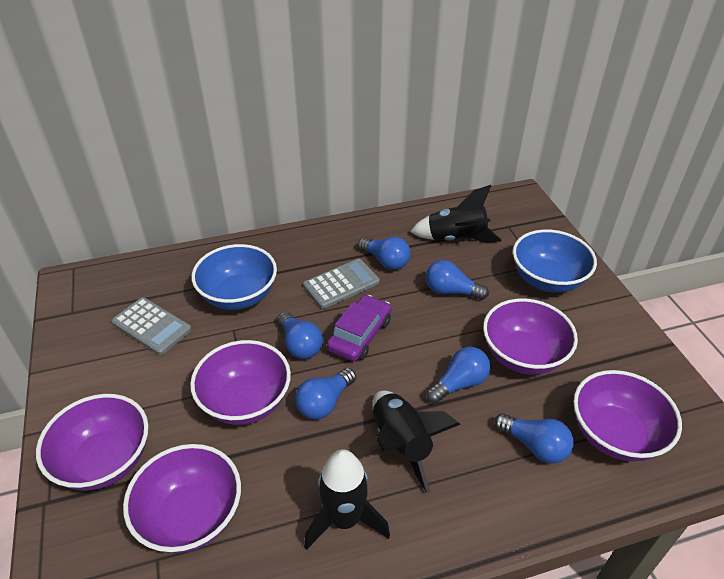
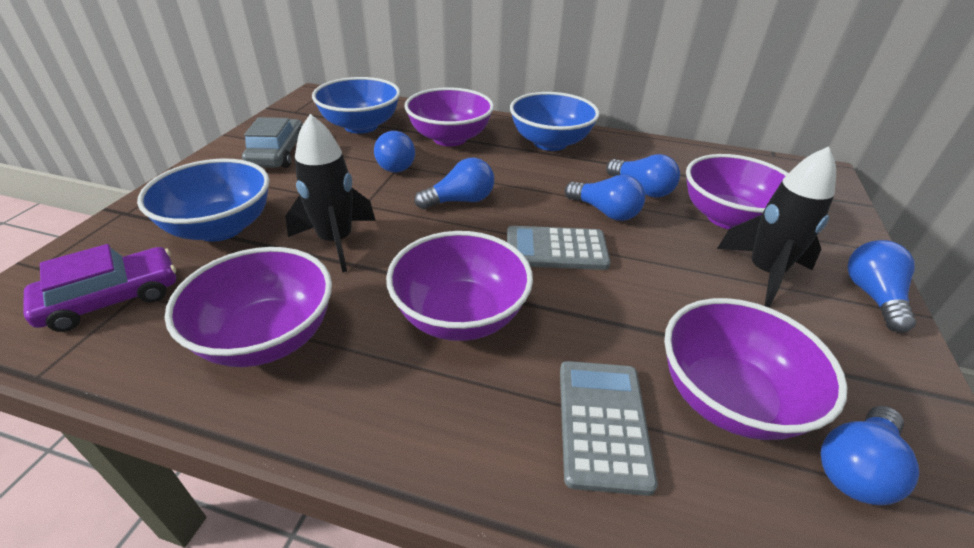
black rocket: 3 -> 2
blue bowl: 2 -> 3
grey car: 0 -> 1

